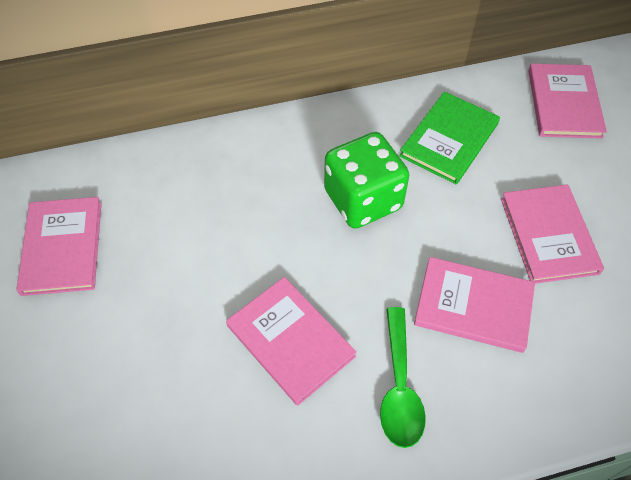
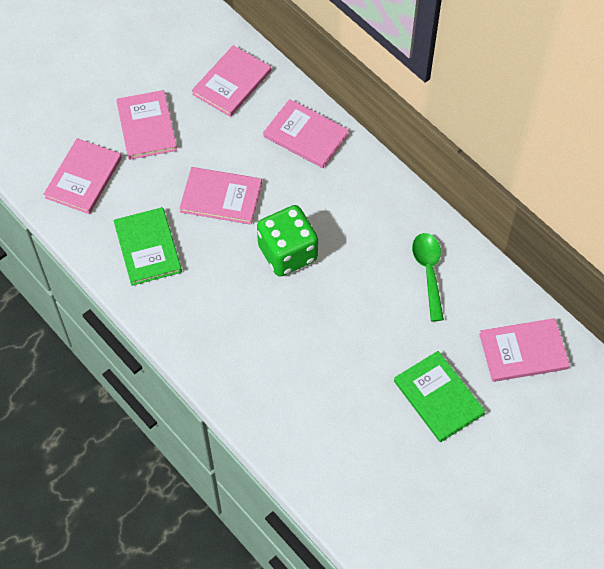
green book: 1 -> 2
pink book: 5 -> 6

